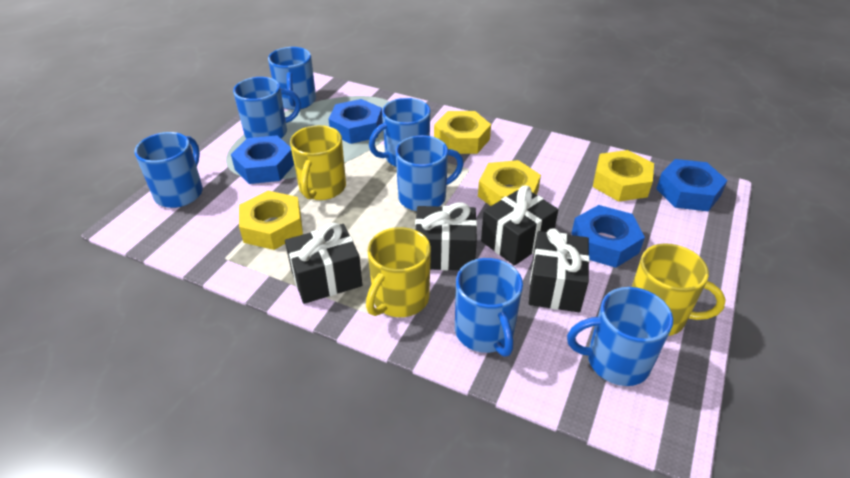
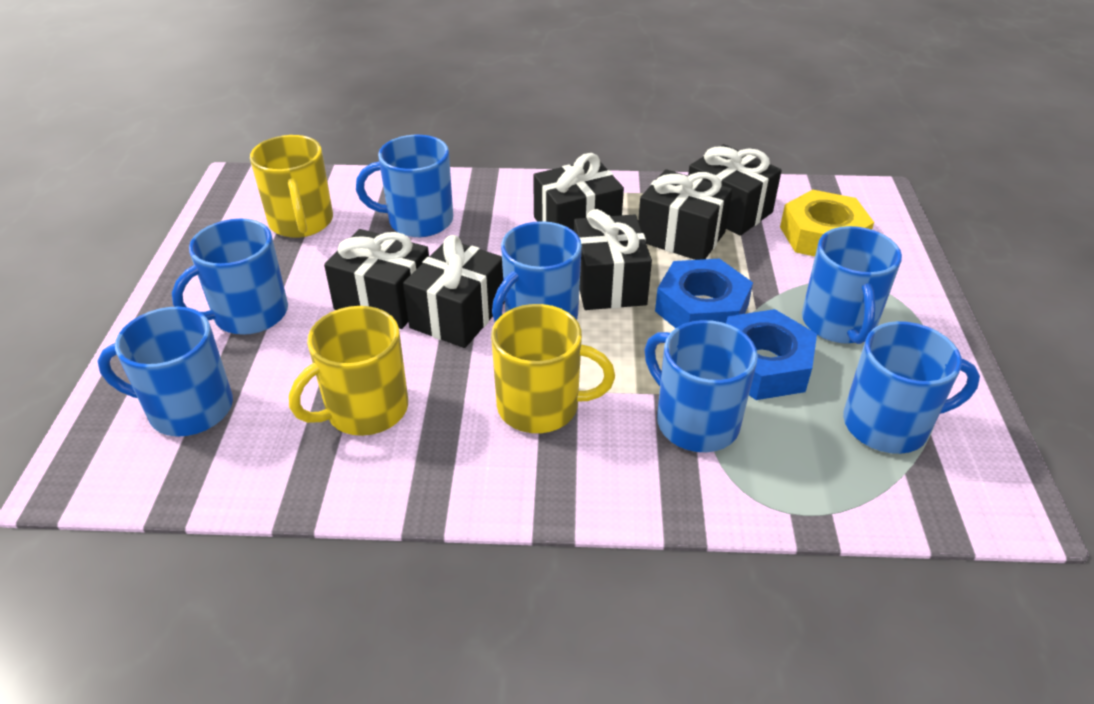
black gift: 4 -> 6
blue nut: 4 -> 2
yellow nut: 4 -> 1

